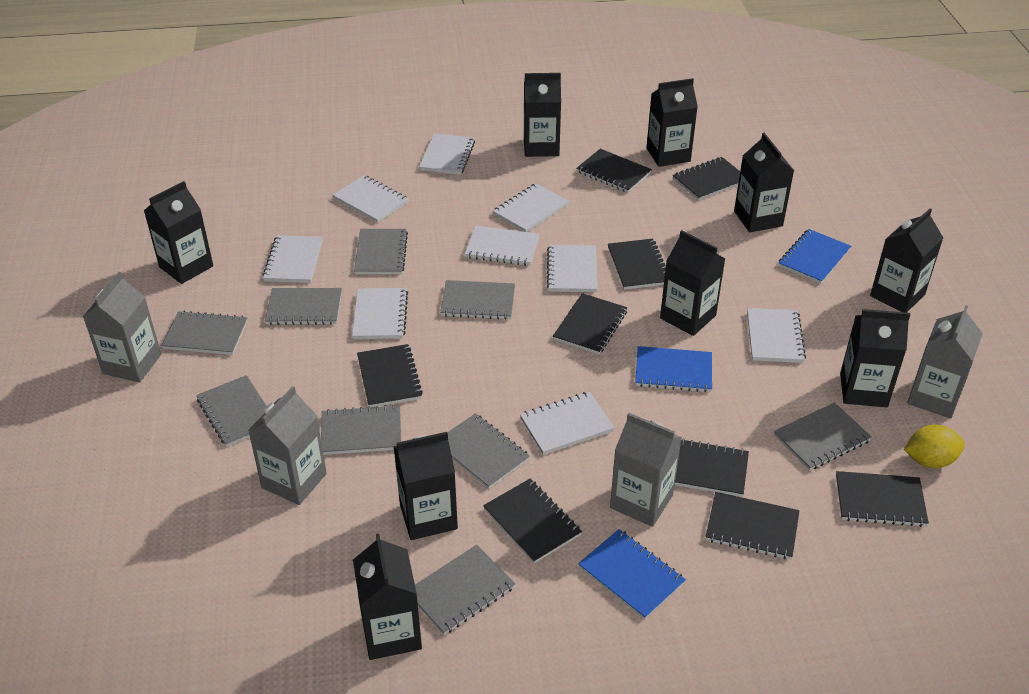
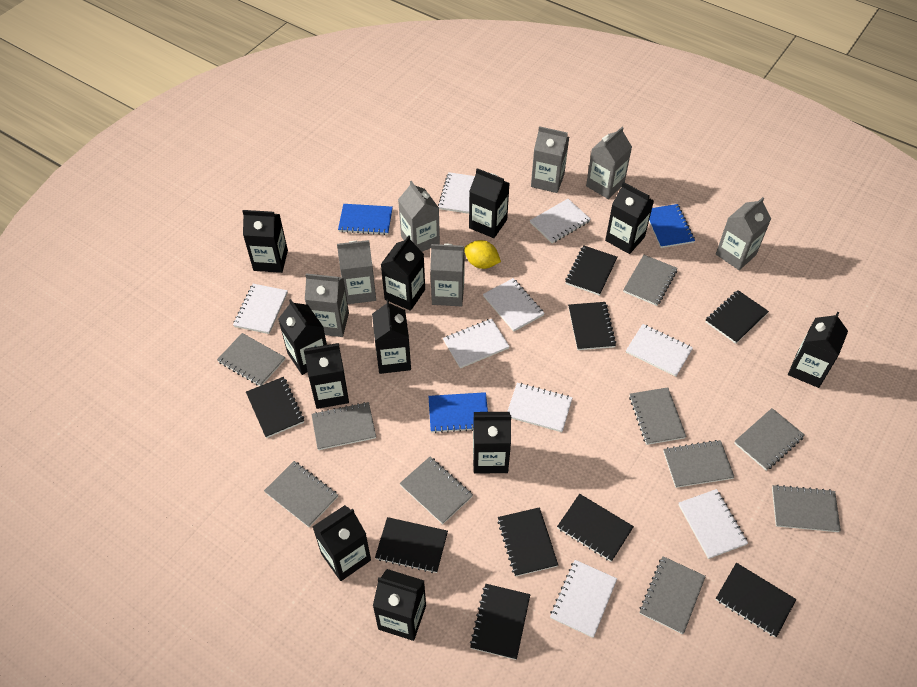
black carton: 9 -> 11
grey carton: 4 -> 7
grey notebook: 9 -> 10

